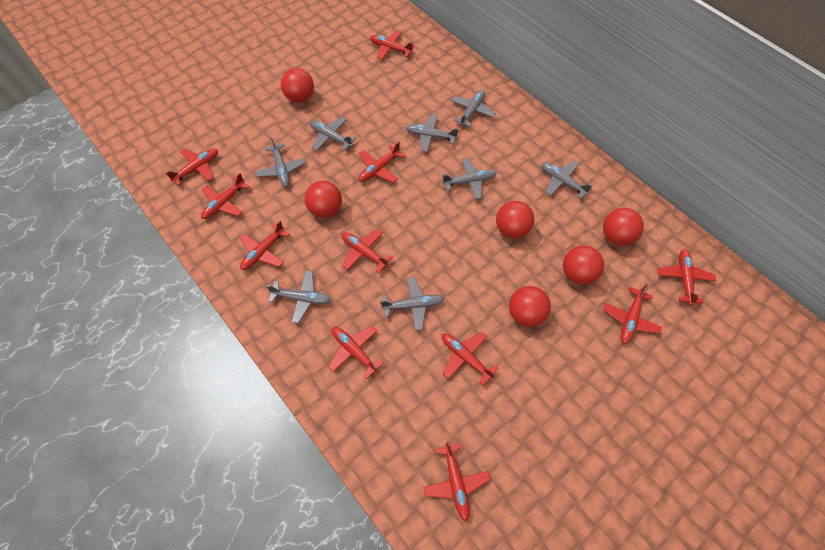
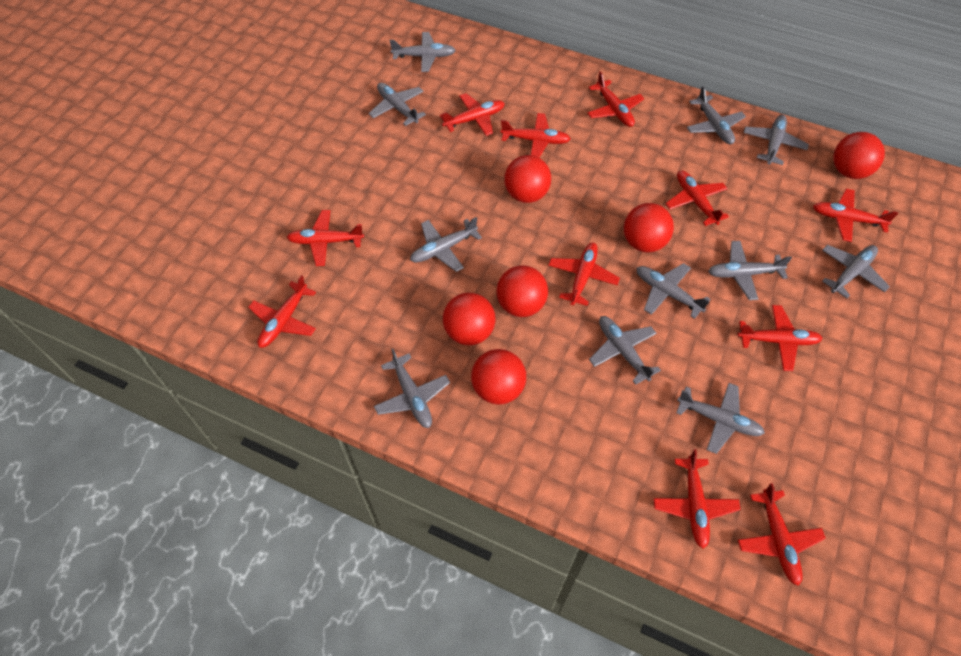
grey plane: 8 -> 11

